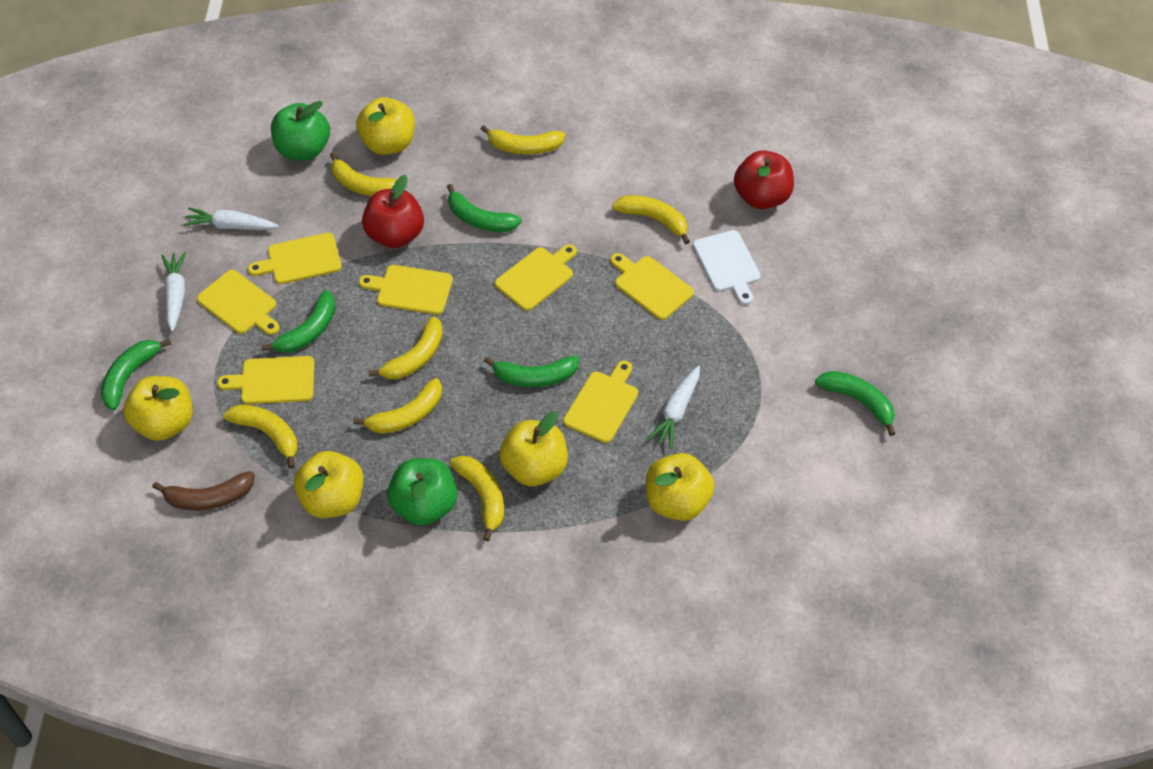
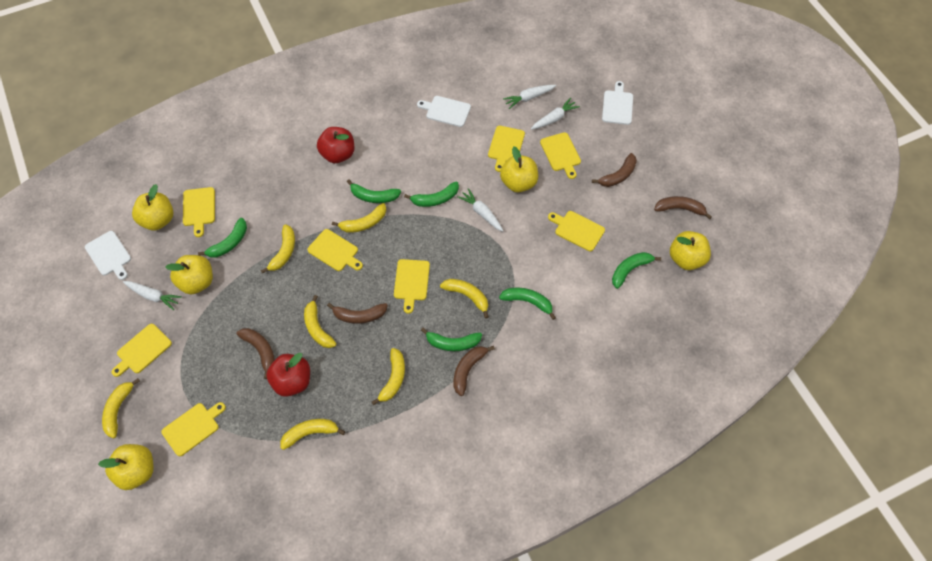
brown banana: 1 -> 5
green apple: 2 -> 0
green banana: 5 -> 6
white carrot: 3 -> 4
white cutting board: 1 -> 3
yellow cutting board: 7 -> 8

